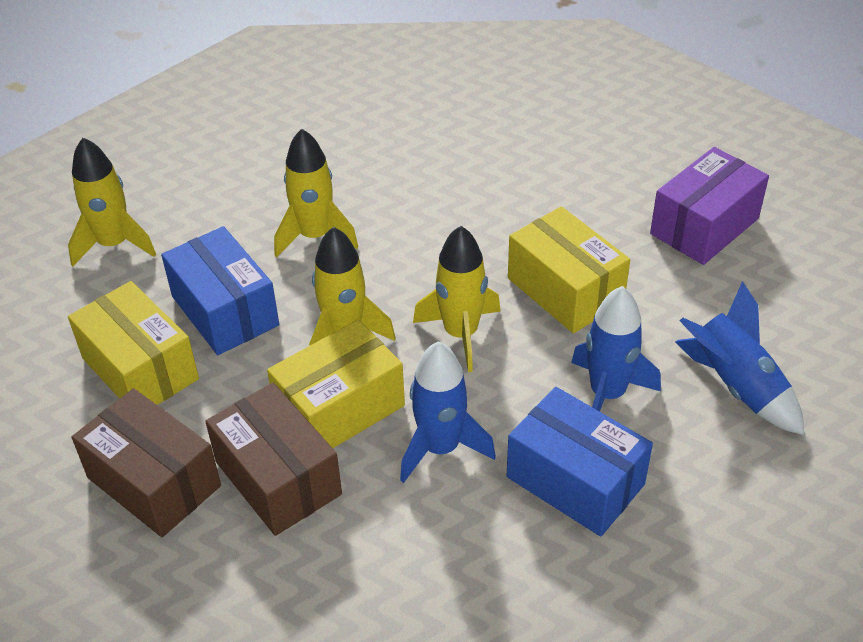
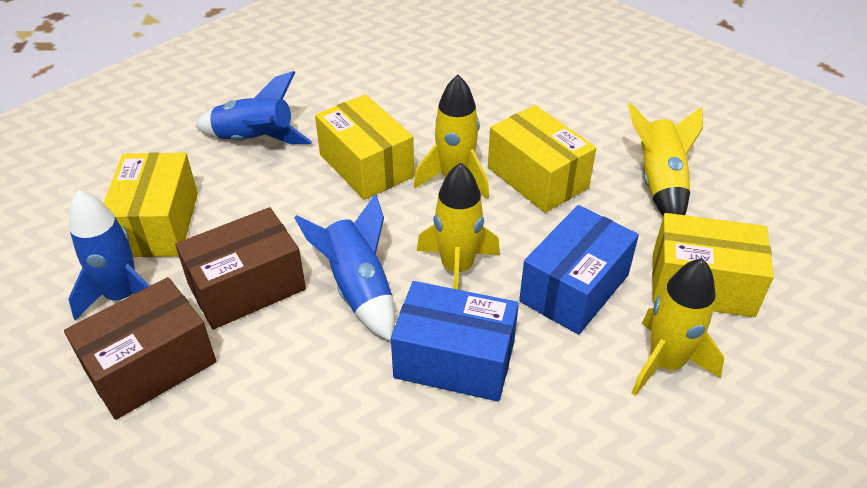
purple box: 1 -> 0
yellow box: 3 -> 4

